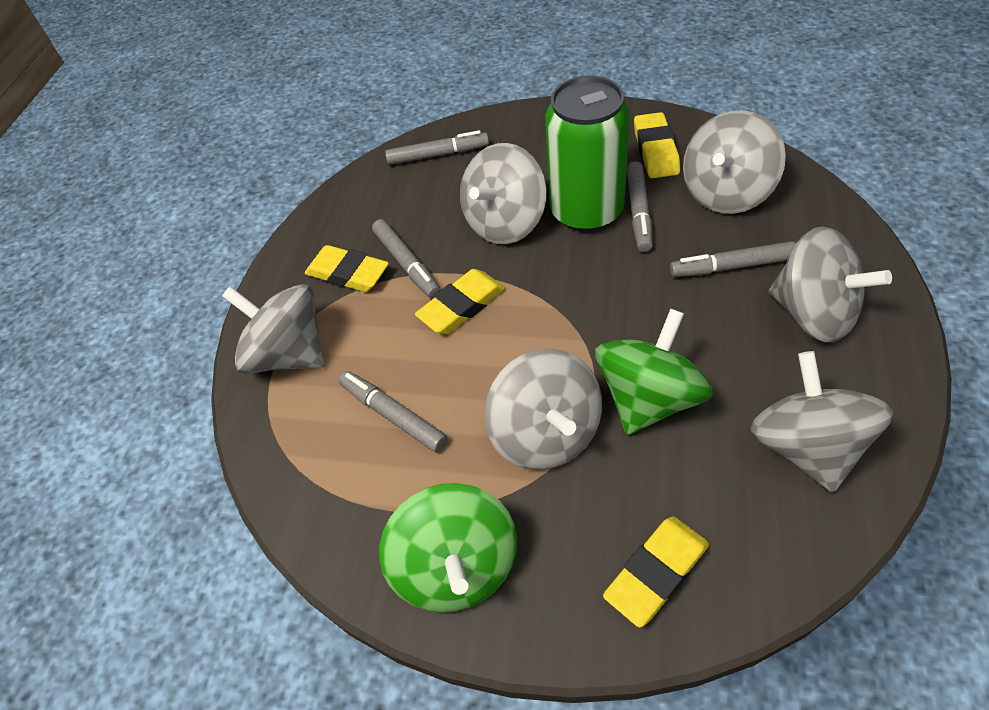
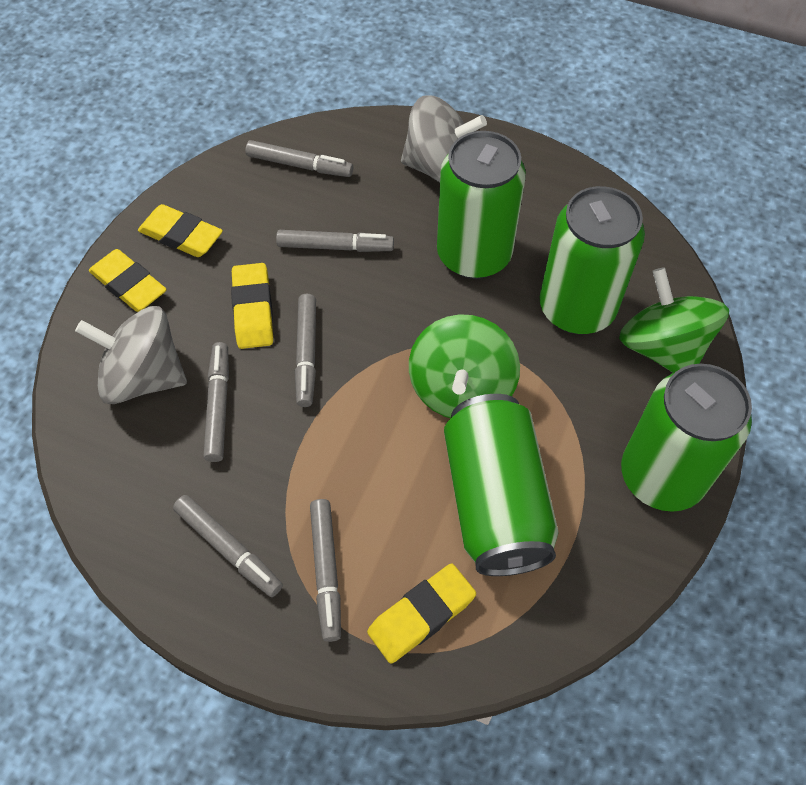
green can: 1 -> 4
grey marker: 5 -> 6
grey spinning top: 6 -> 2

